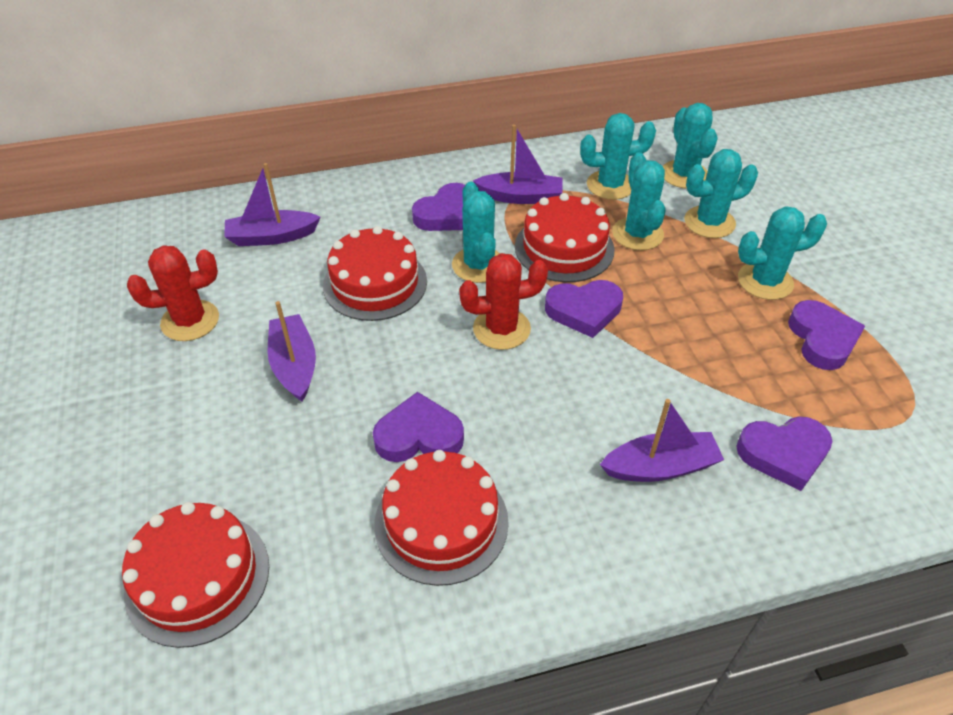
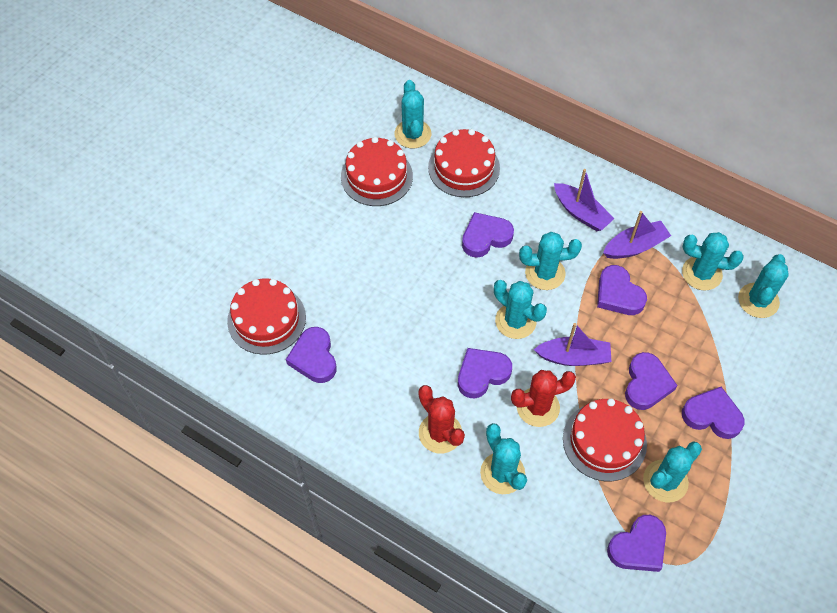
purple boat: 4 -> 3
purple heart: 5 -> 7
turquoise cactus: 6 -> 7

